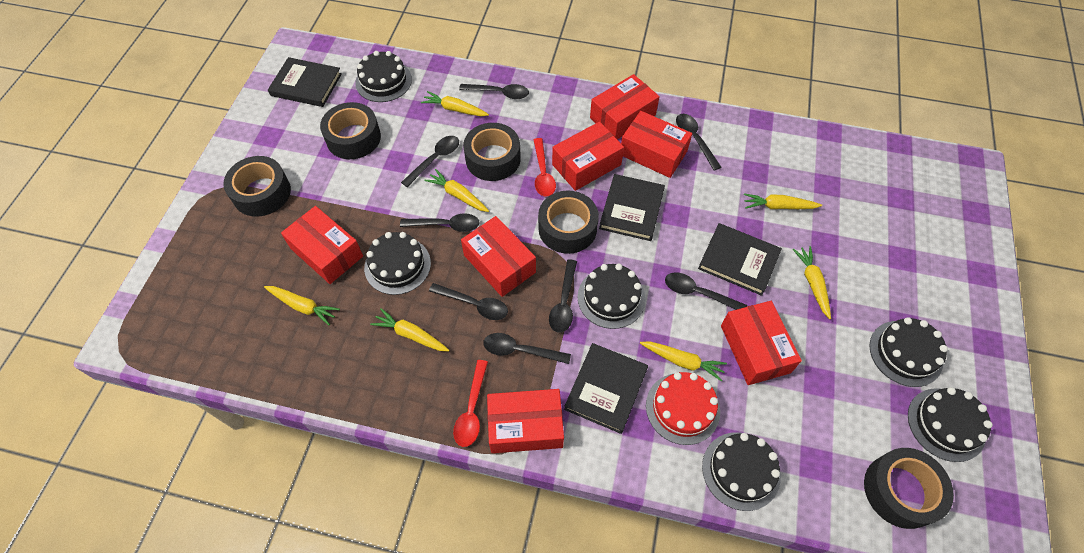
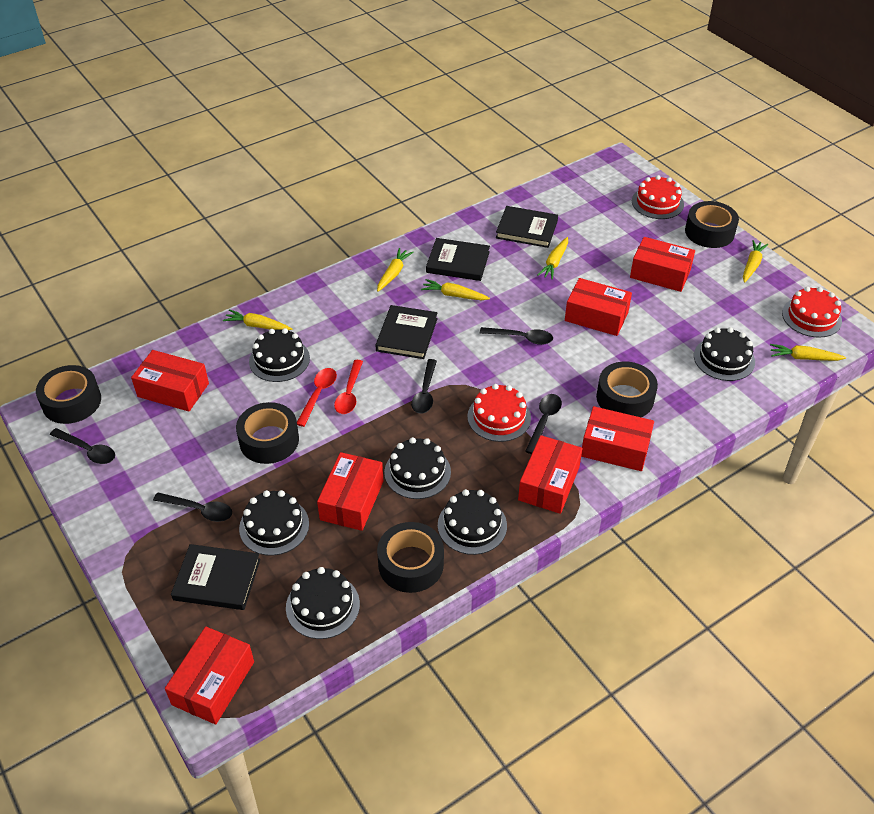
black spoon: 8 -> 5
red cake: 1 -> 3
yellow carrot: 7 -> 6

